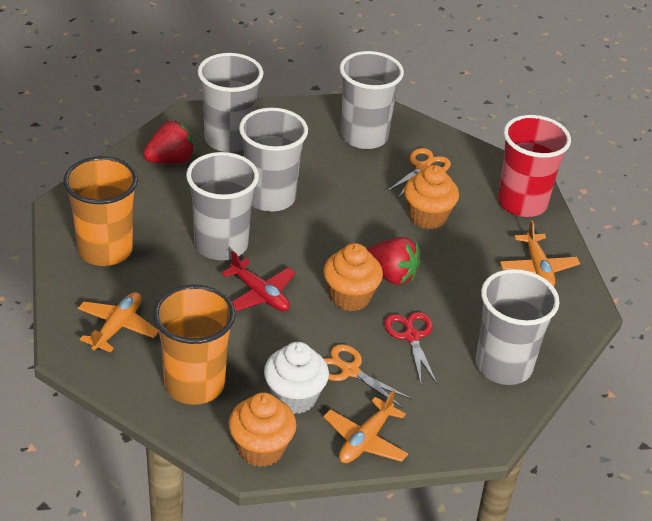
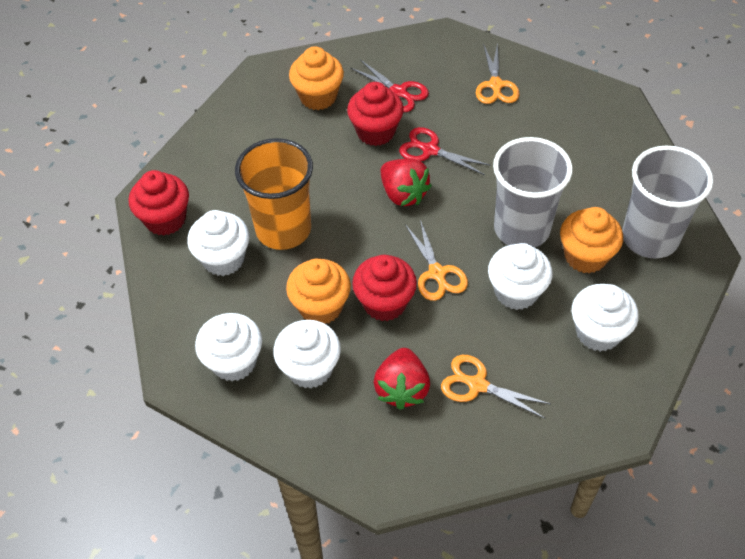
grey cup: 5 -> 2
orange cup: 2 -> 1
orange plane: 3 -> 0
orange scissors: 2 -> 3
red cup: 1 -> 0
red cupcake: 0 -> 3
red plane: 1 -> 0
red scissors: 1 -> 2
white cupcake: 1 -> 5

